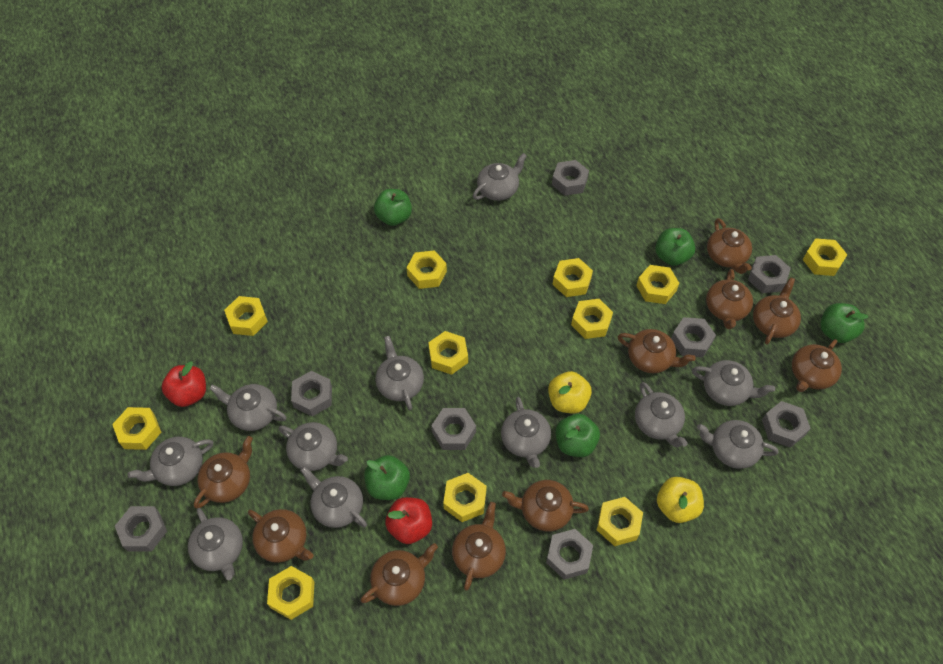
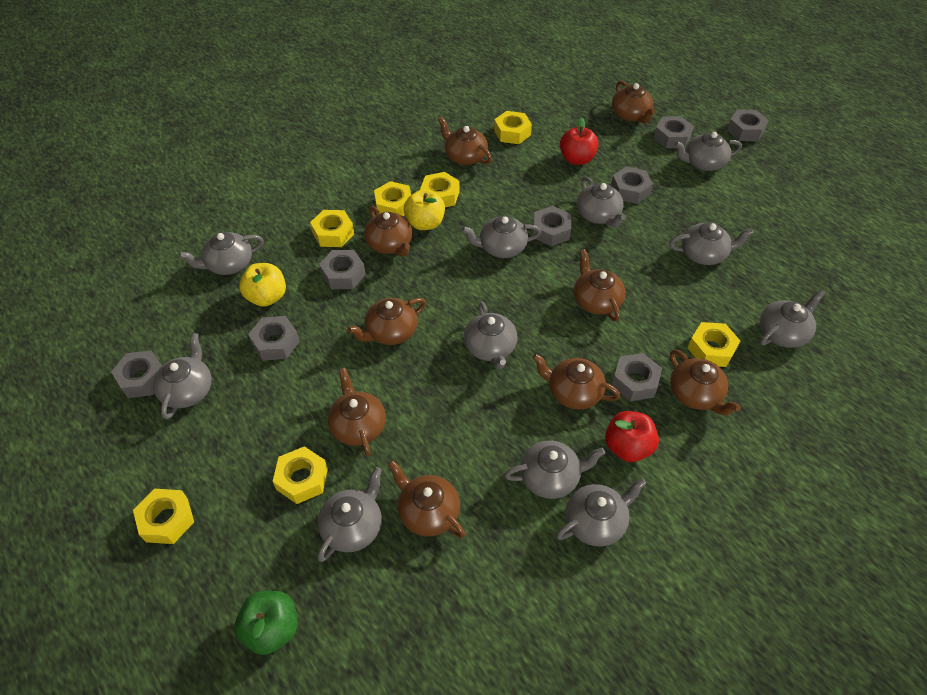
brown teapot: 10 -> 9
green apple: 5 -> 1
yellow nut: 11 -> 7

